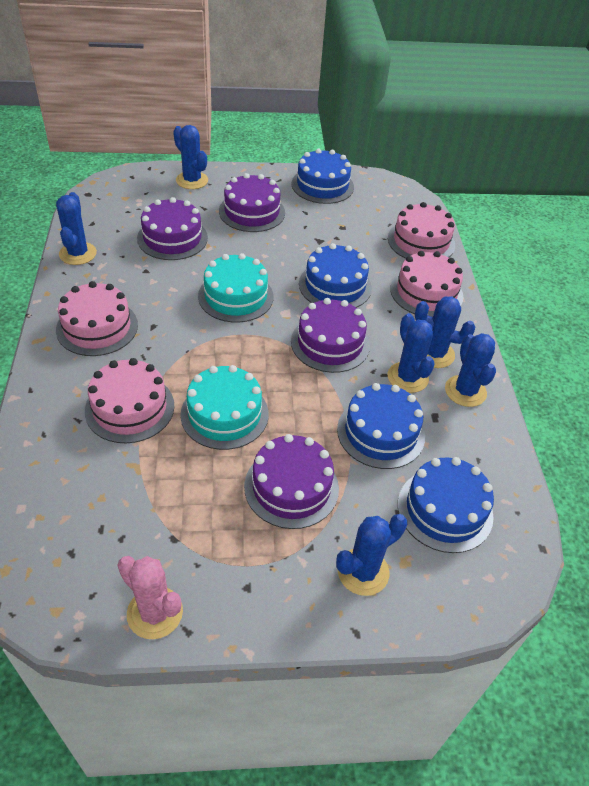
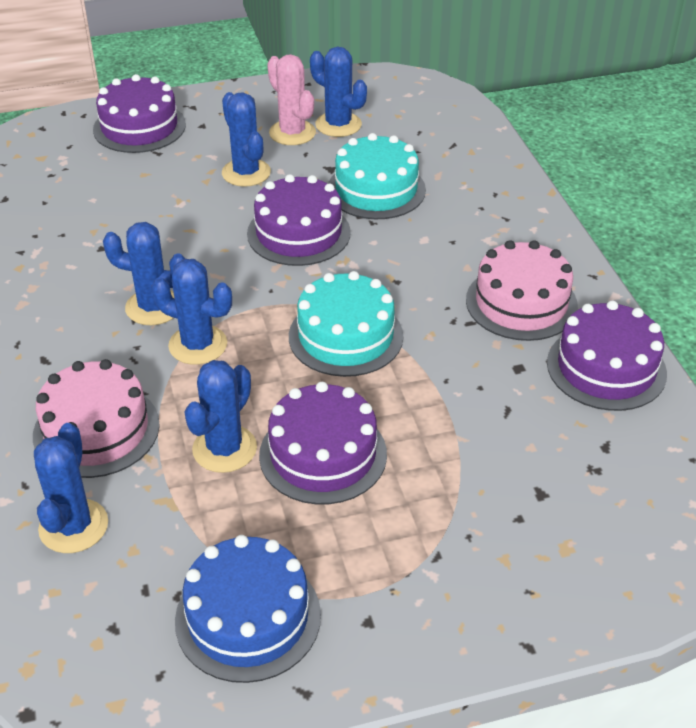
blue cake: 4 -> 1
pink cake: 4 -> 2

